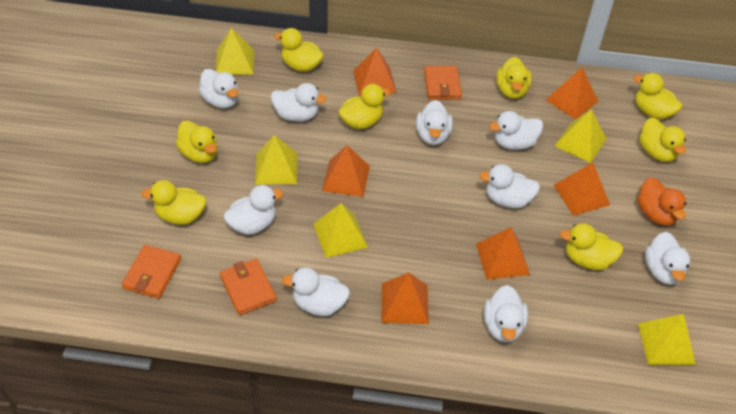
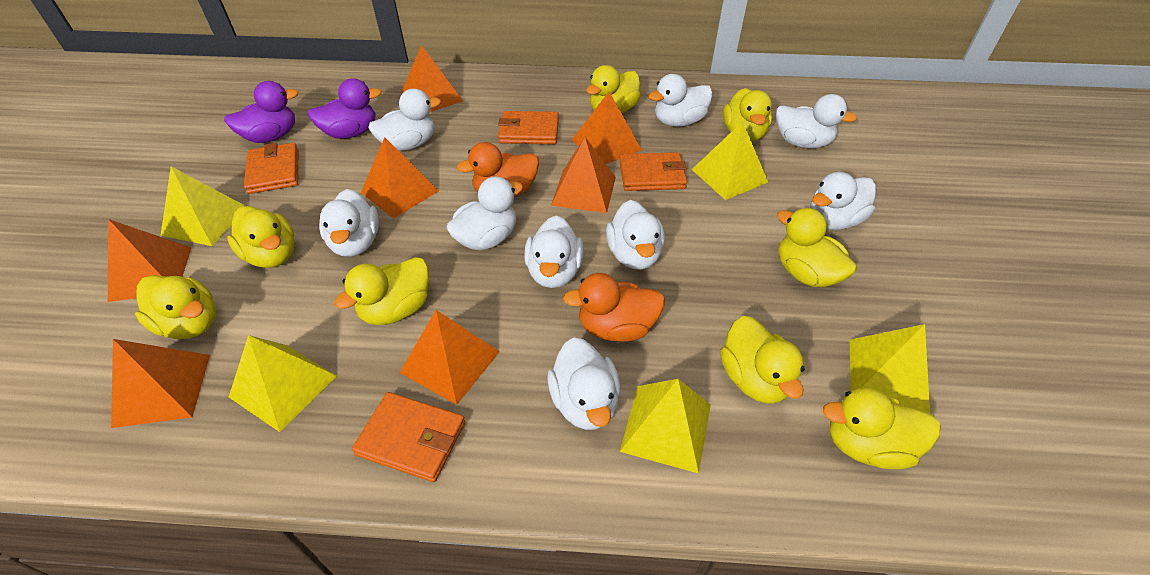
orange duck: 1 -> 2
orange pyramid: 6 -> 7
orange wallet: 3 -> 4
purple duck: 0 -> 2

